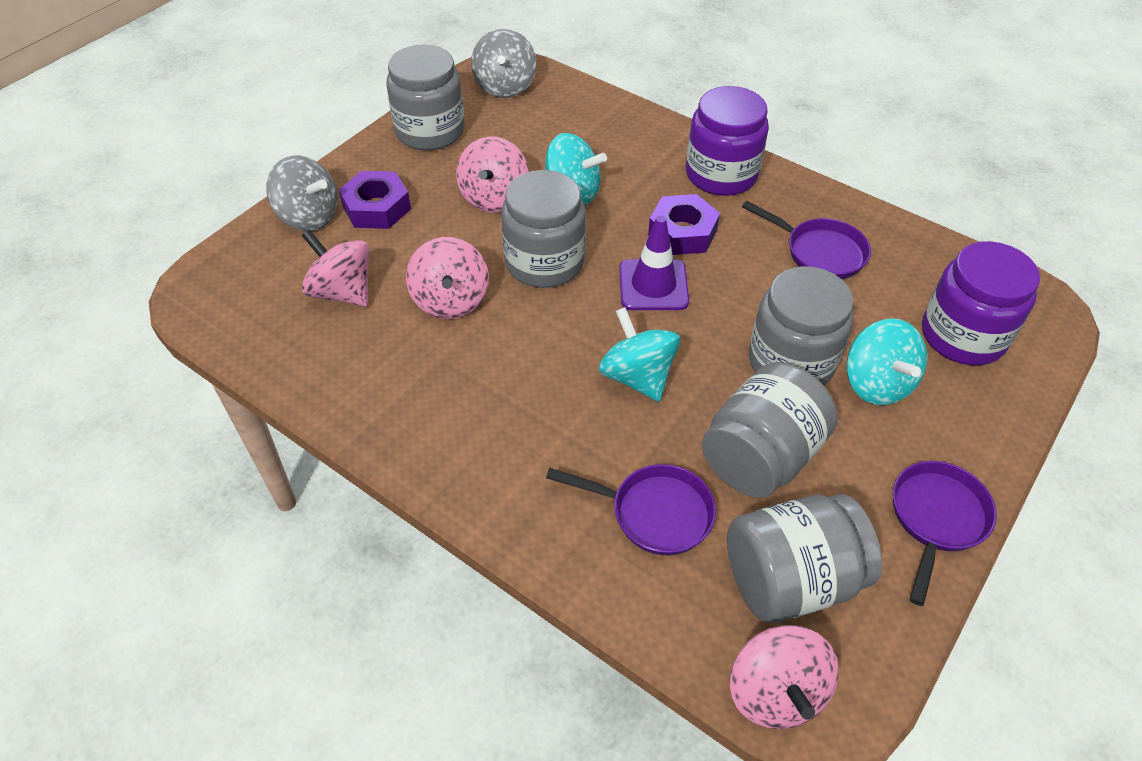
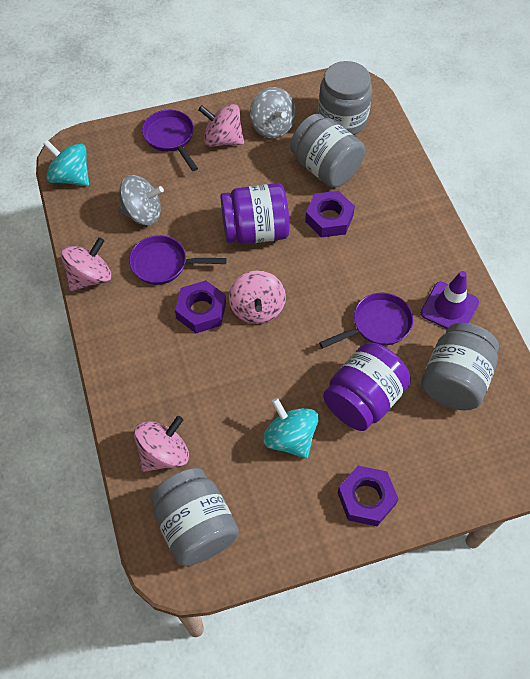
grey jar: 5 -> 4
purple nut: 2 -> 3
turquoise spinning top: 3 -> 2

